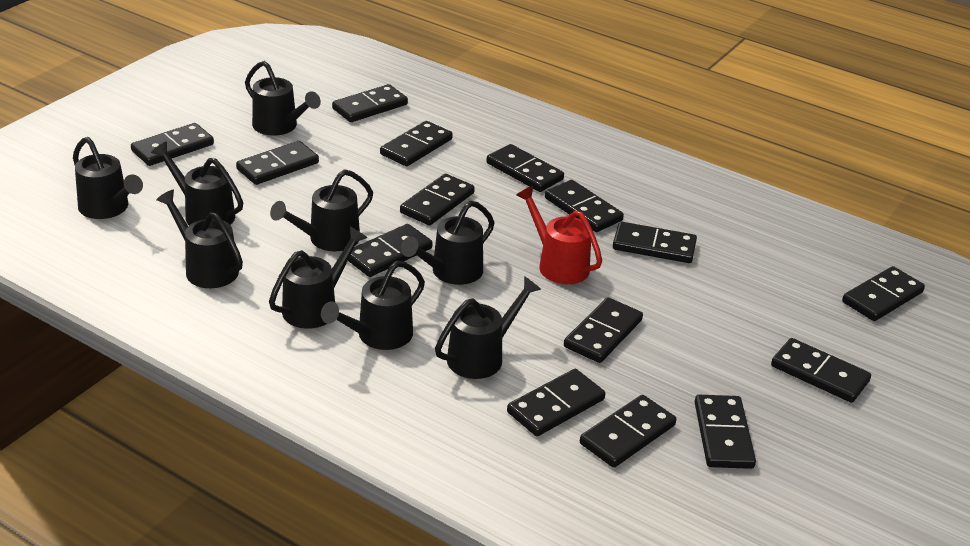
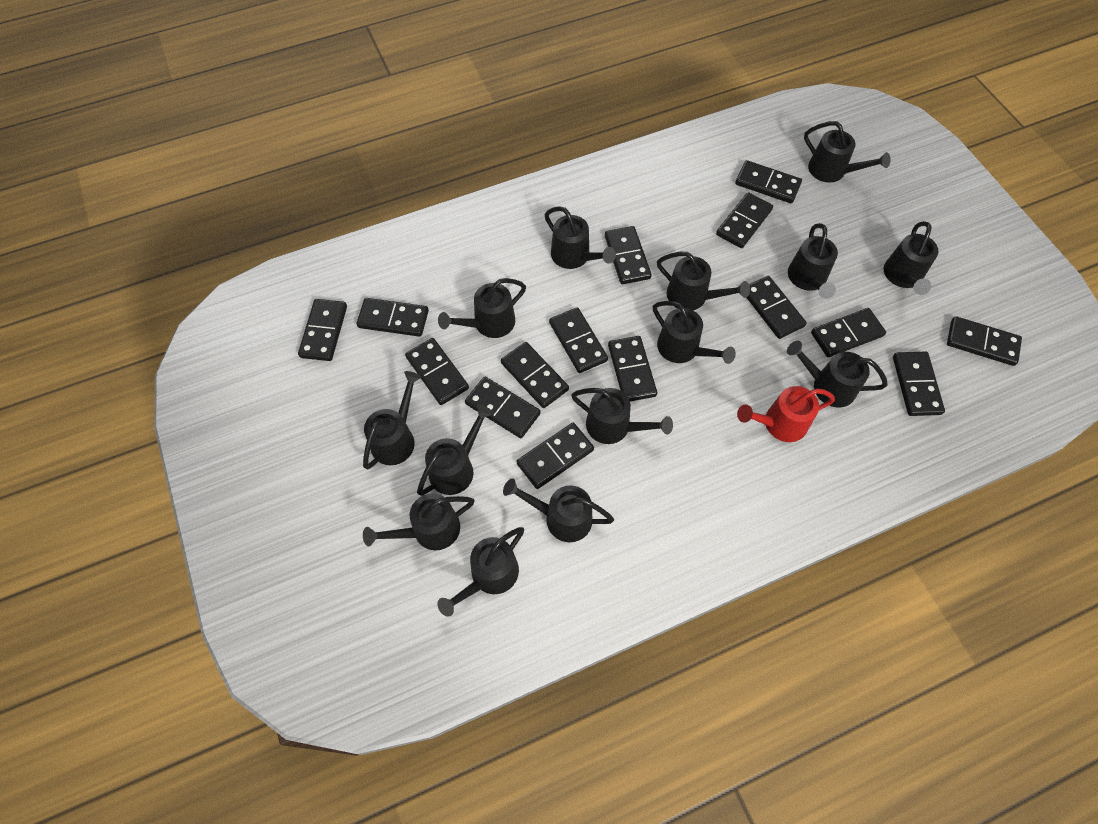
black watering can: 9 -> 14

